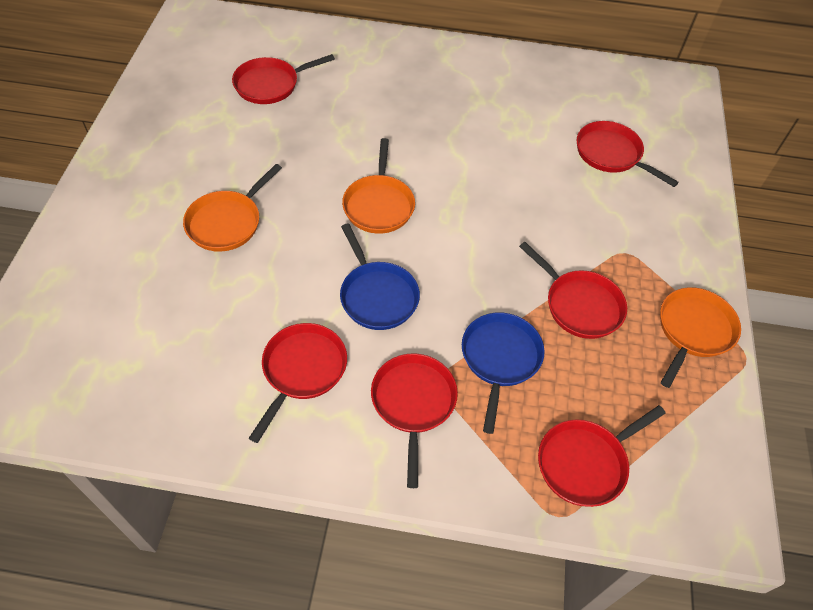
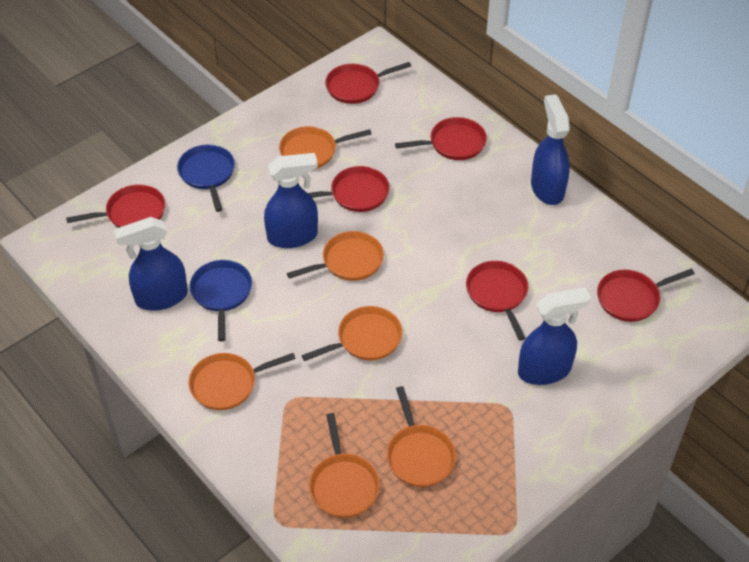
blue spray bottle: 0 -> 4
orange pan: 3 -> 6

